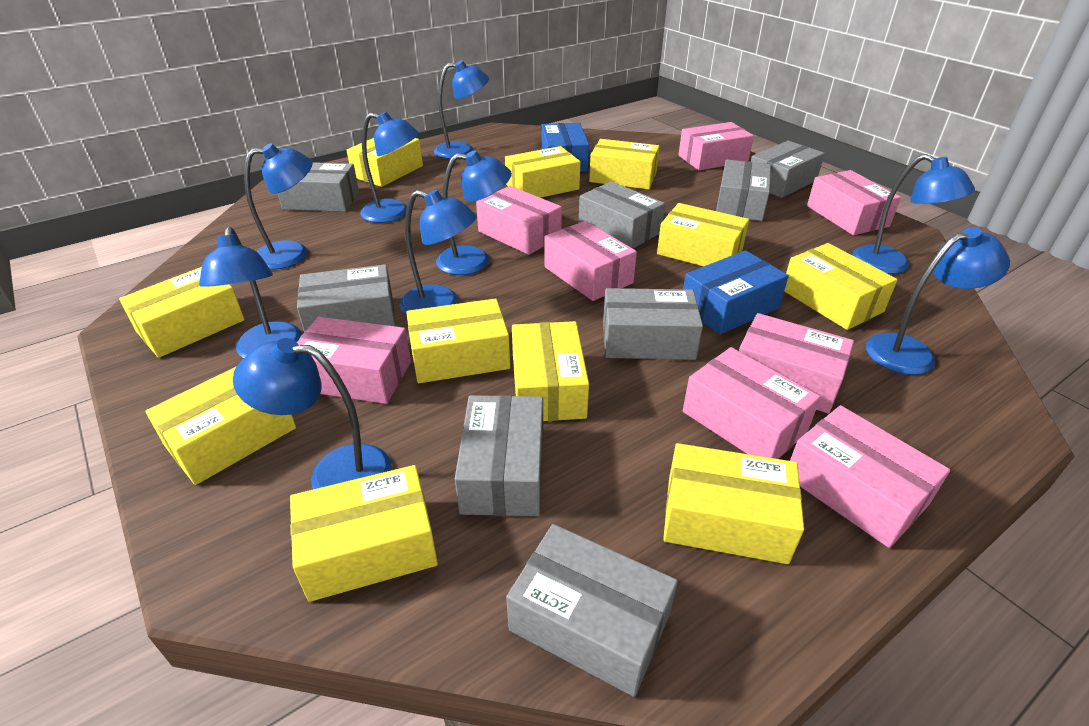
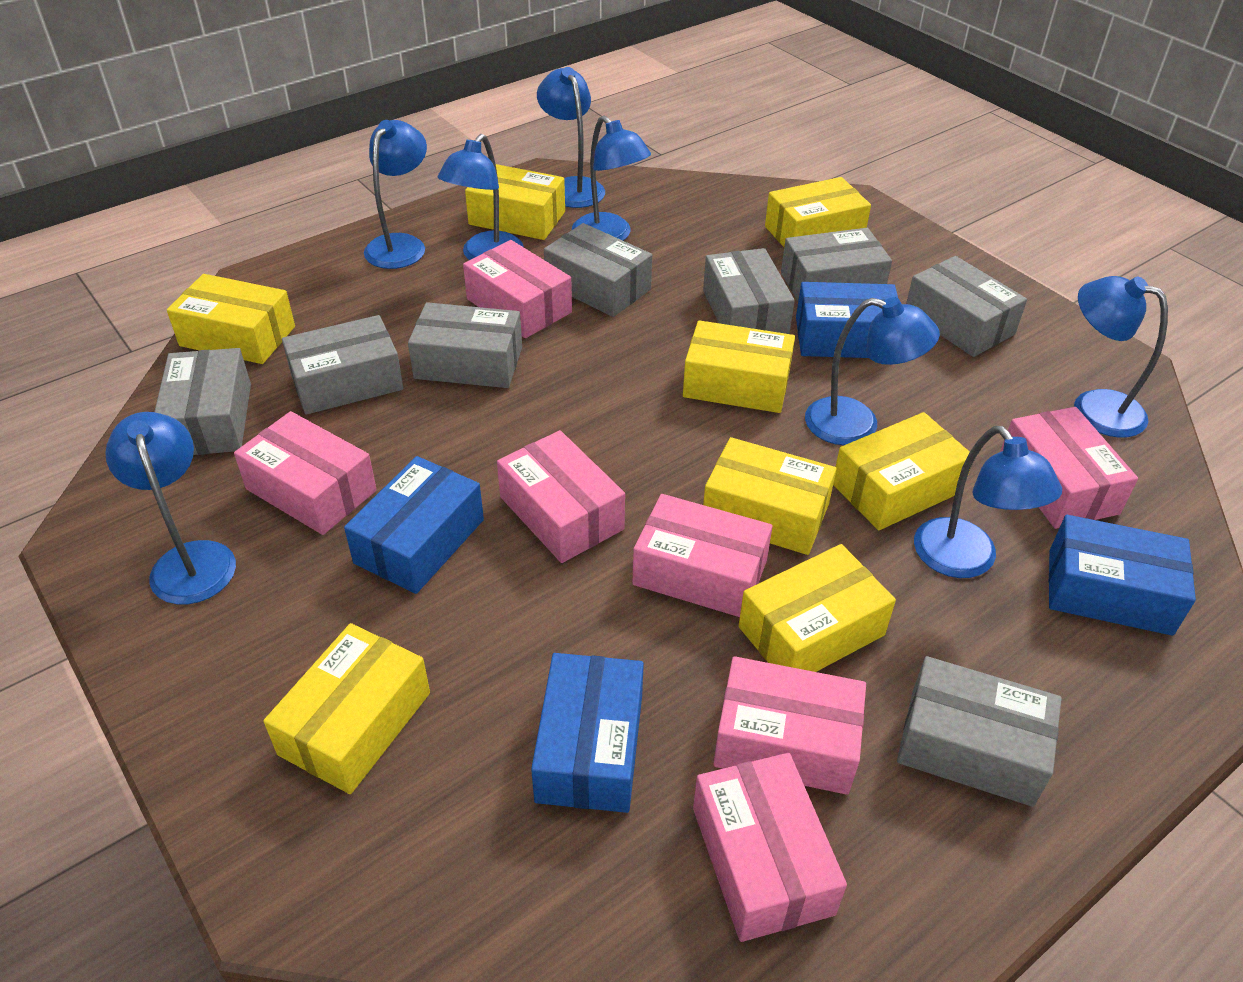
blue box: 2 -> 4
blue lamp: 9 -> 8
pink box: 8 -> 7
yellow box: 11 -> 8

